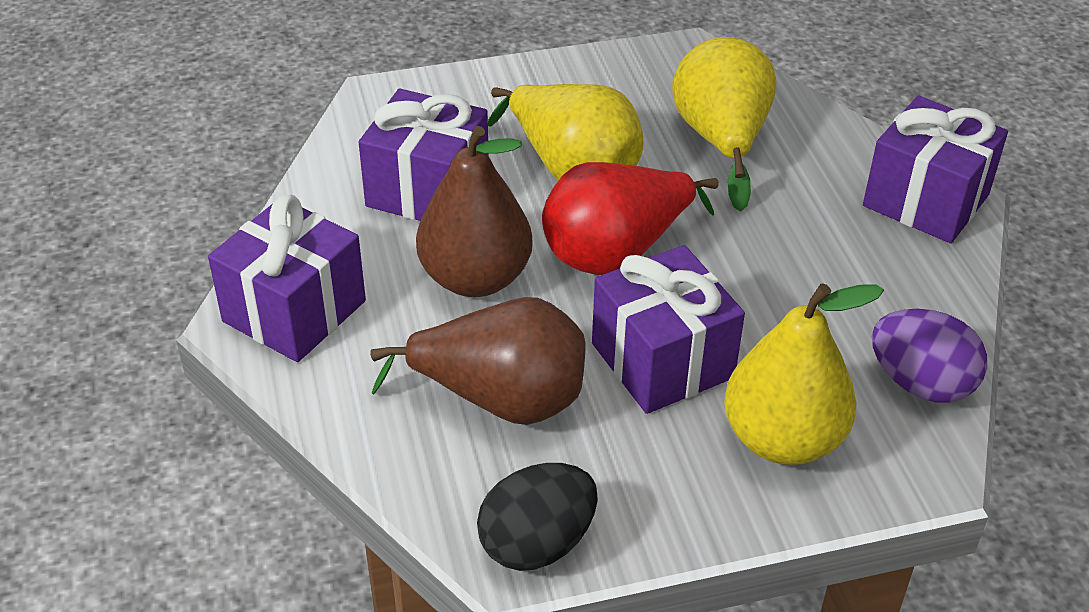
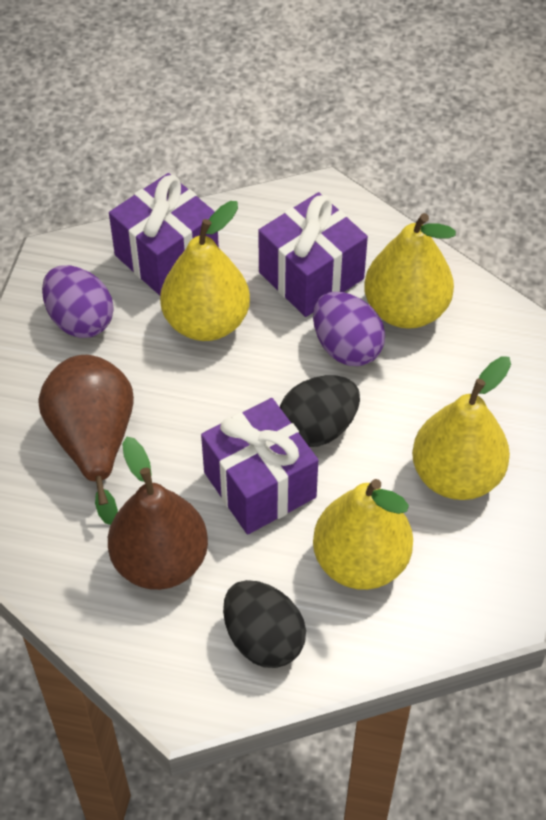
black egg: 1 -> 2
purple egg: 1 -> 2
purple gift: 4 -> 3
red pear: 1 -> 0
yellow pear: 3 -> 4

